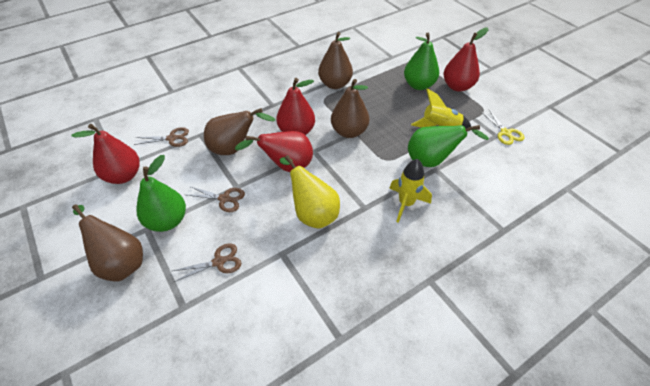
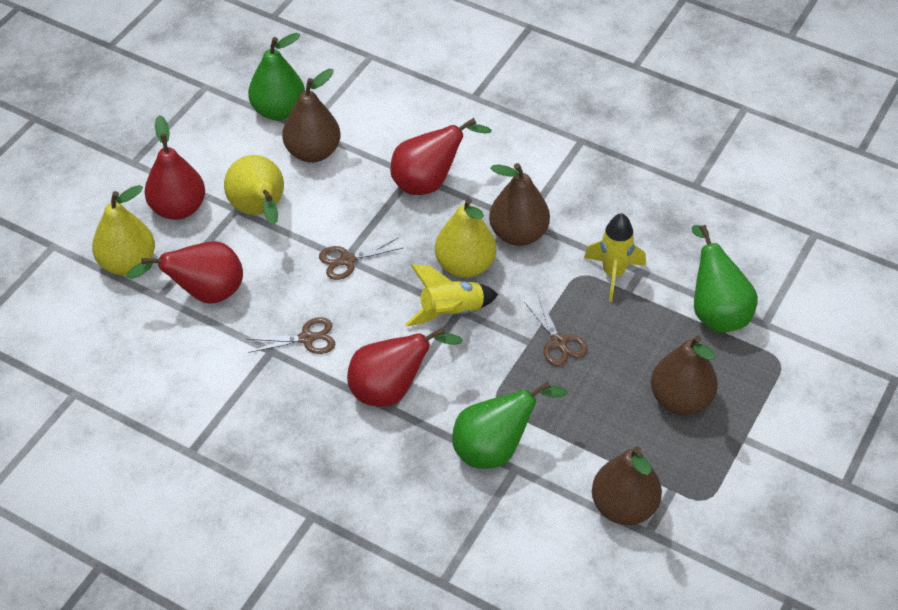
yellow pear: 1 -> 3
yellow scissors: 1 -> 0

